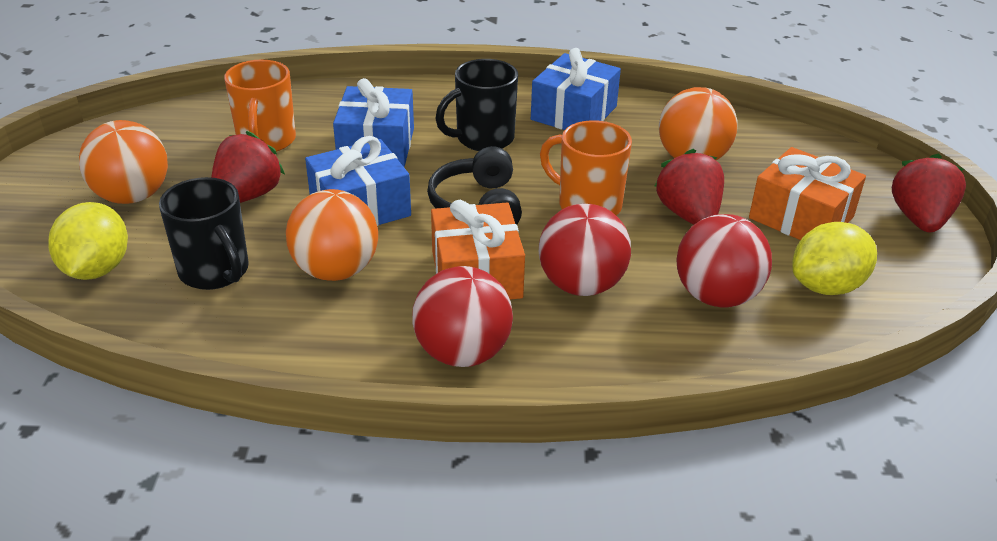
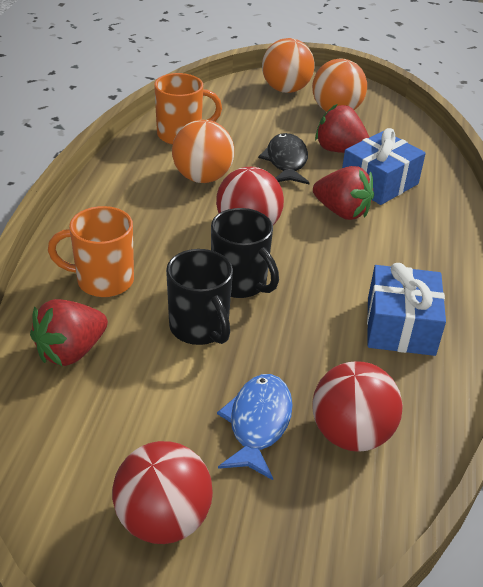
black fish: 0 -> 1
black headphones: 1 -> 0
blue fish: 0 -> 1
blue gift: 3 -> 2
orange gift: 2 -> 0
yellow lemon: 2 -> 0

